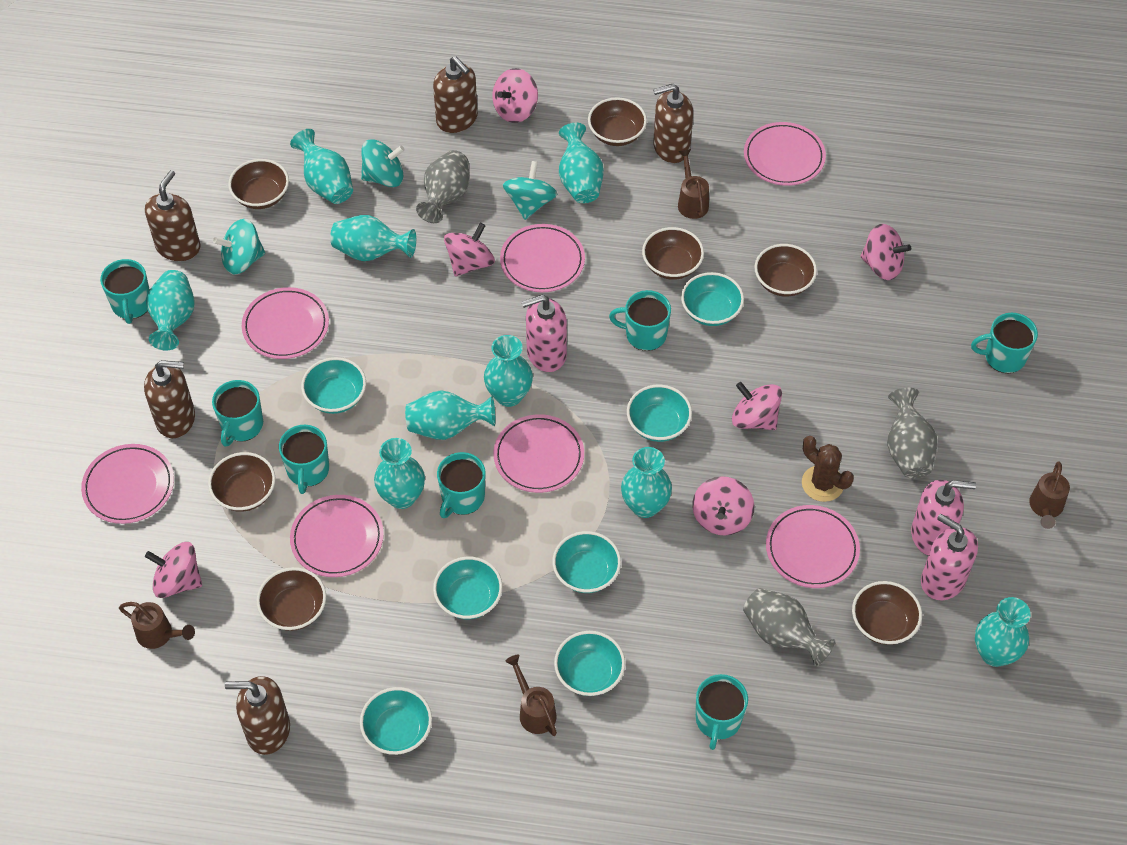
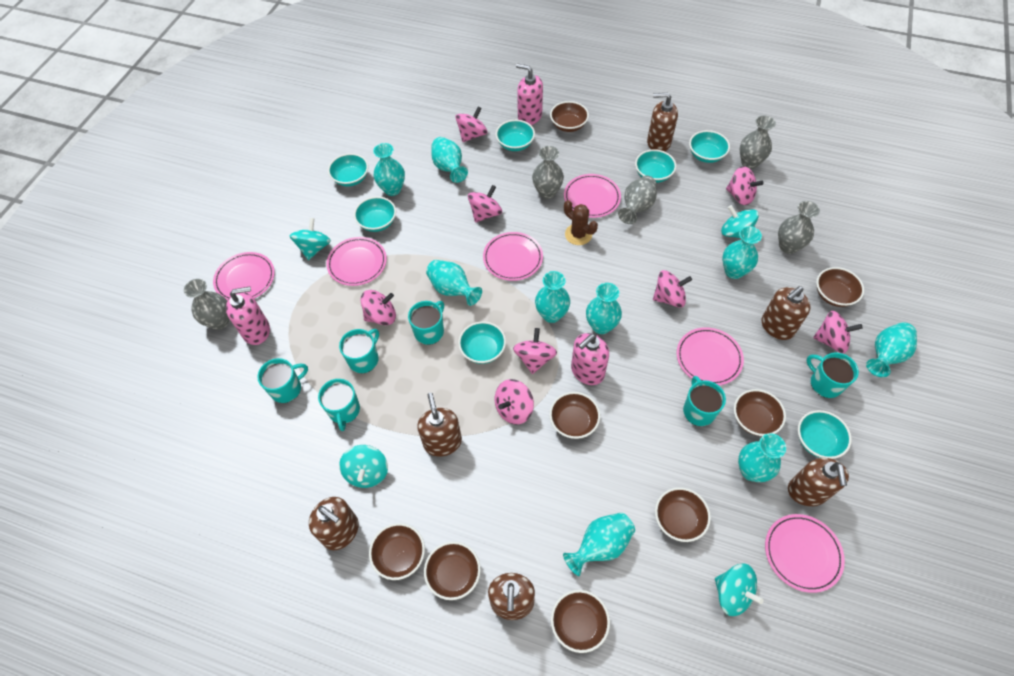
brown bowl: 7 -> 8
brown soap dispenser: 5 -> 6
brown watering can: 4 -> 0
grey vase: 3 -> 5
pink plate: 7 -> 6
pink spinning top: 6 -> 8
turquoise mug: 7 -> 6
turquoise spinning top: 3 -> 4

